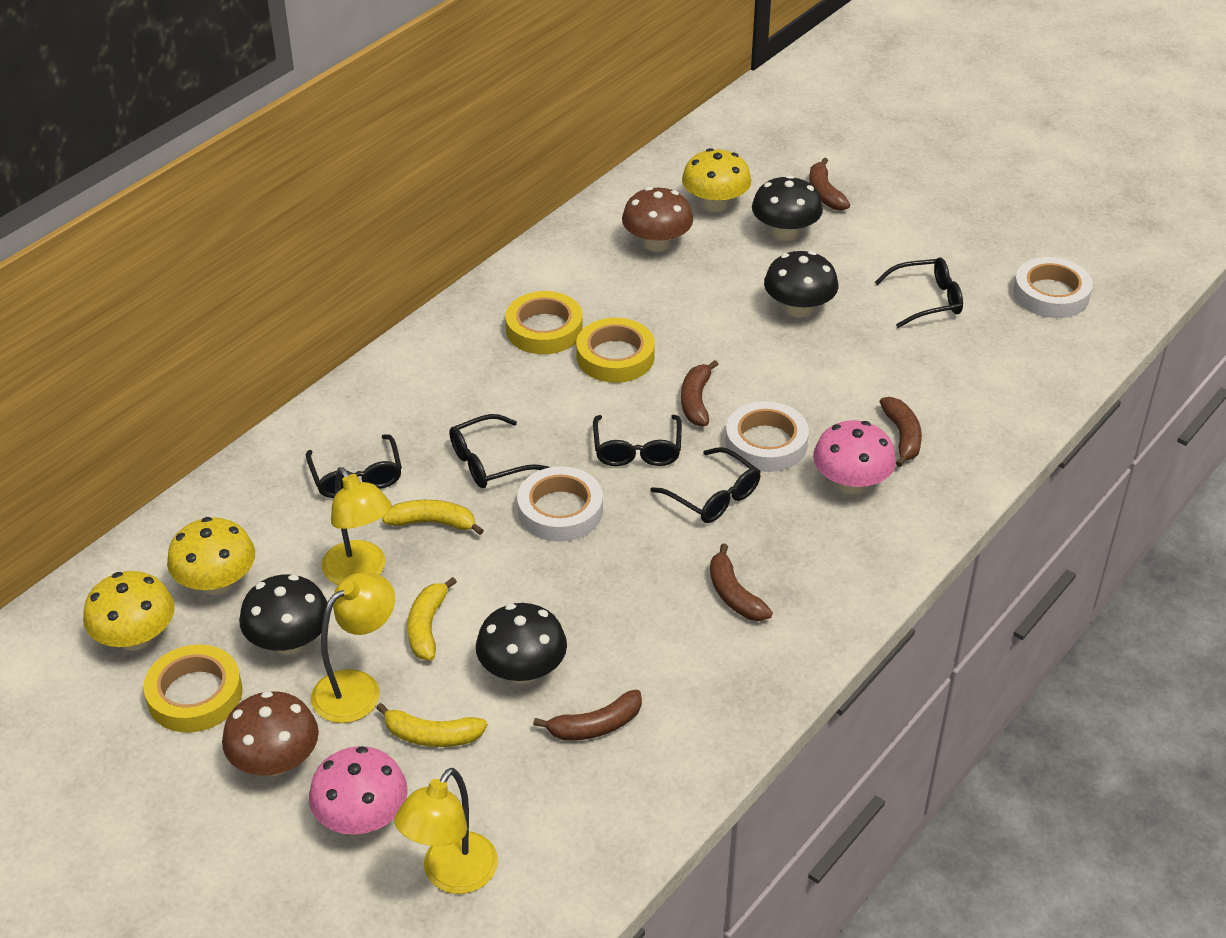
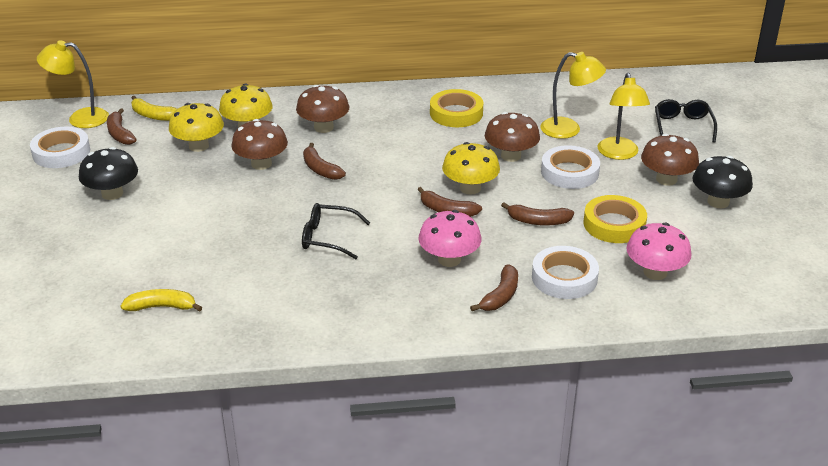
black glasses: 5 -> 2
black mushroom: 4 -> 2
brown mushroom: 2 -> 4
yellow banana: 3 -> 2
yellow tape: 3 -> 2

